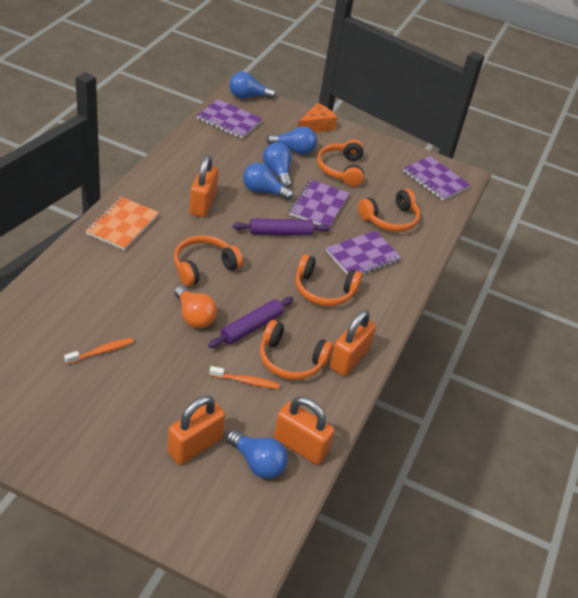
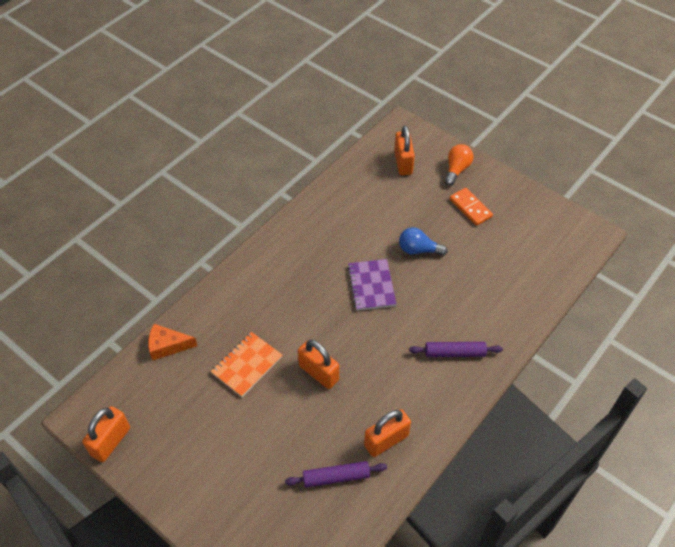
blue light bulb: 5 -> 1
orange domino: 0 -> 1
orange headphones: 5 -> 0
orange toothbrush: 2 -> 0
purple notebook: 4 -> 1

